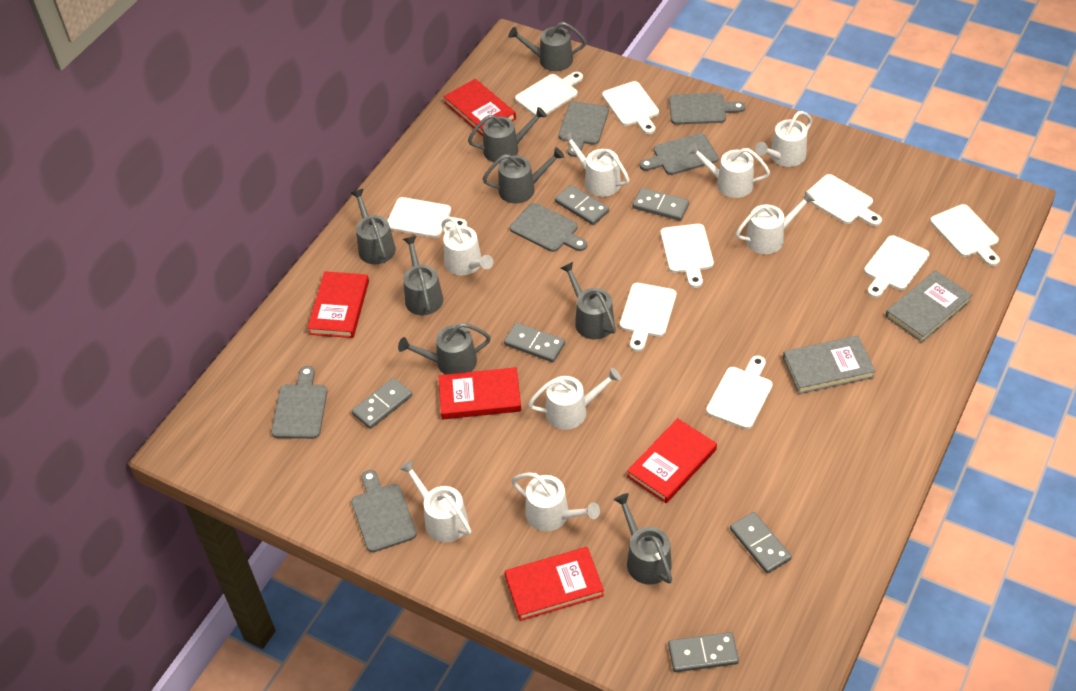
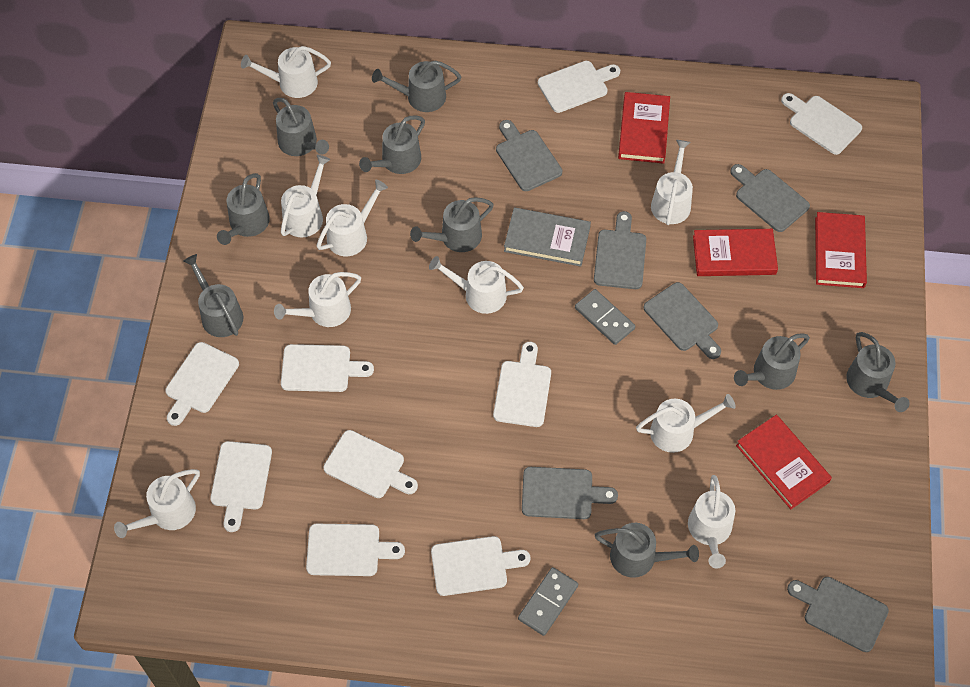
grey book: 2 -> 1
grey domino: 6 -> 2
grey watering can: 8 -> 9
red book: 5 -> 4
white watering can: 8 -> 9

